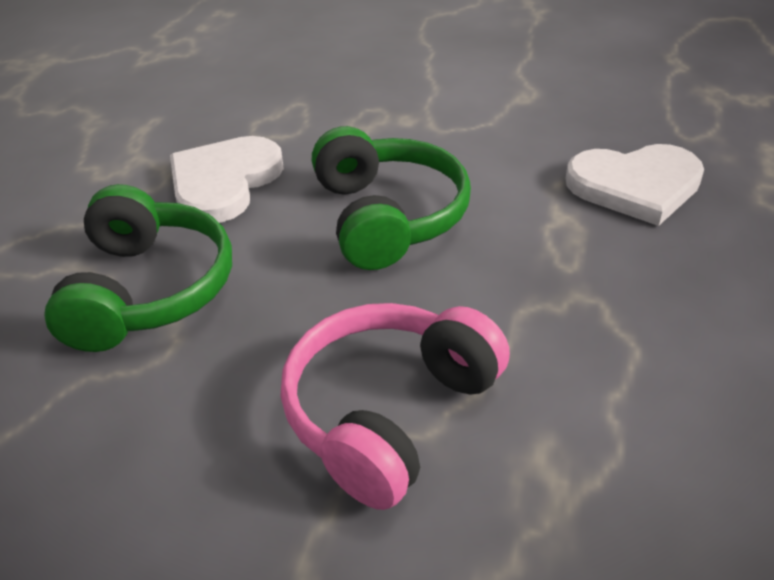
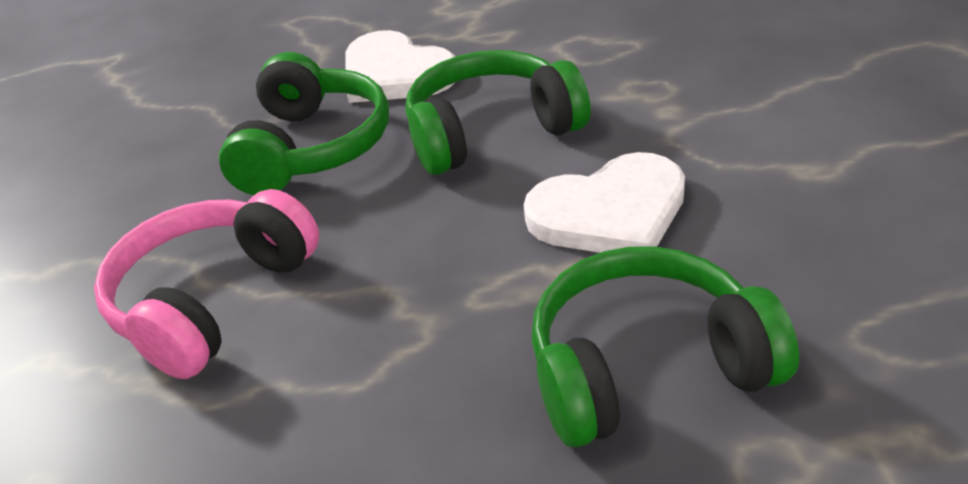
green headphones: 2 -> 3

